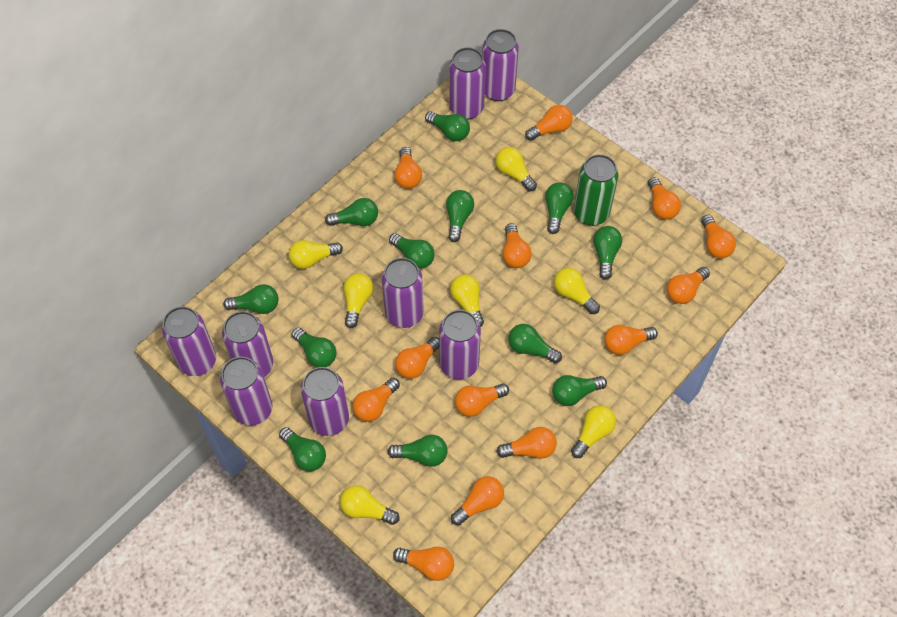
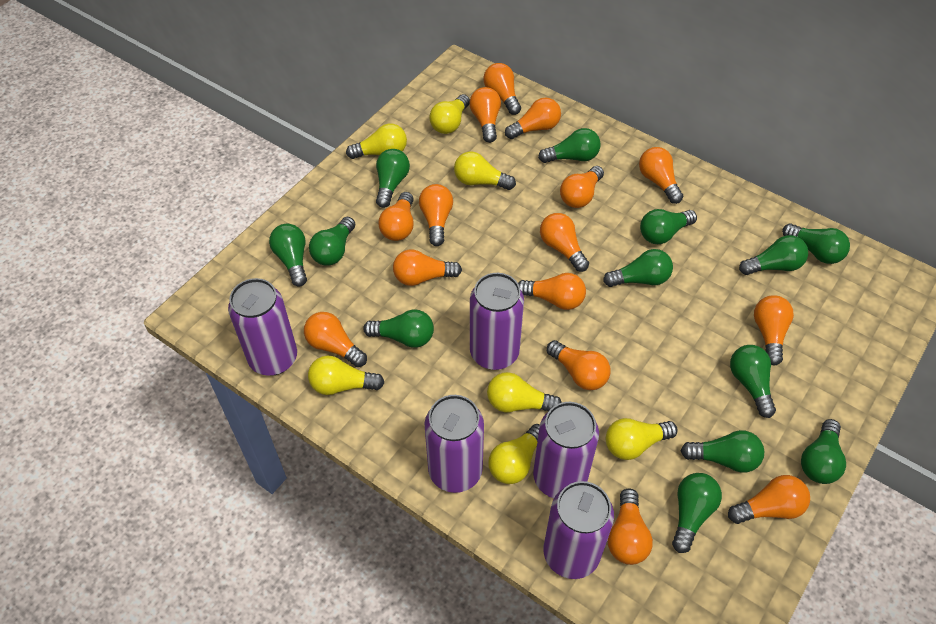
green can: 1 -> 0
green light bulb: 12 -> 13
orange light bulb: 13 -> 15
purple can: 8 -> 5

